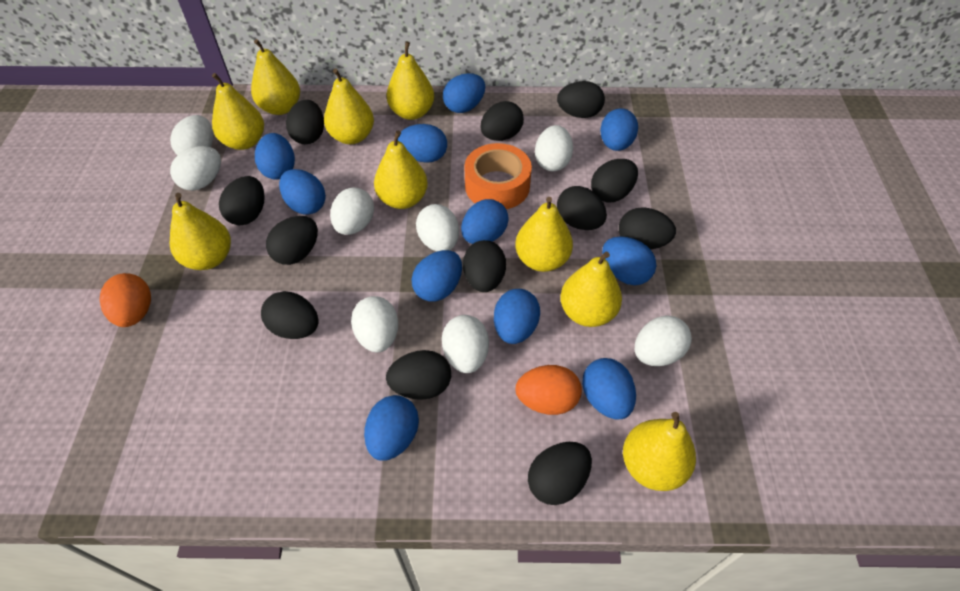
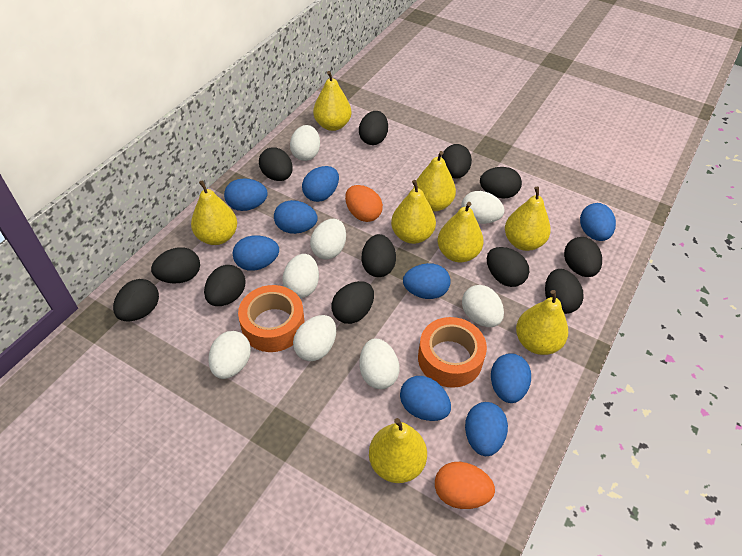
blue egg: 11 -> 9
orange tape: 1 -> 2
yellow pear: 9 -> 8

